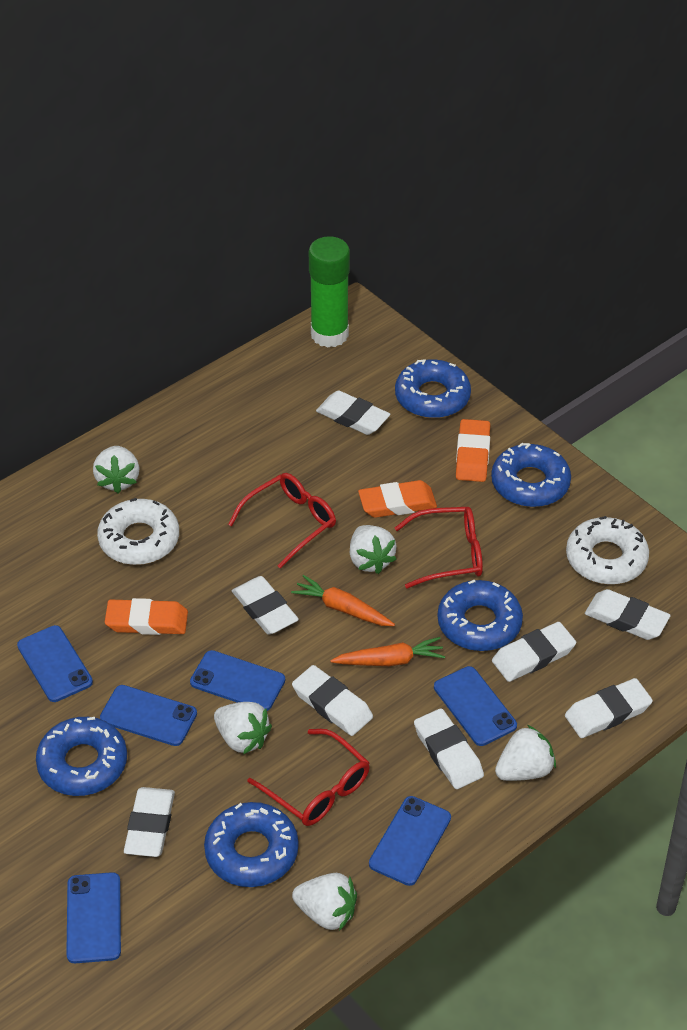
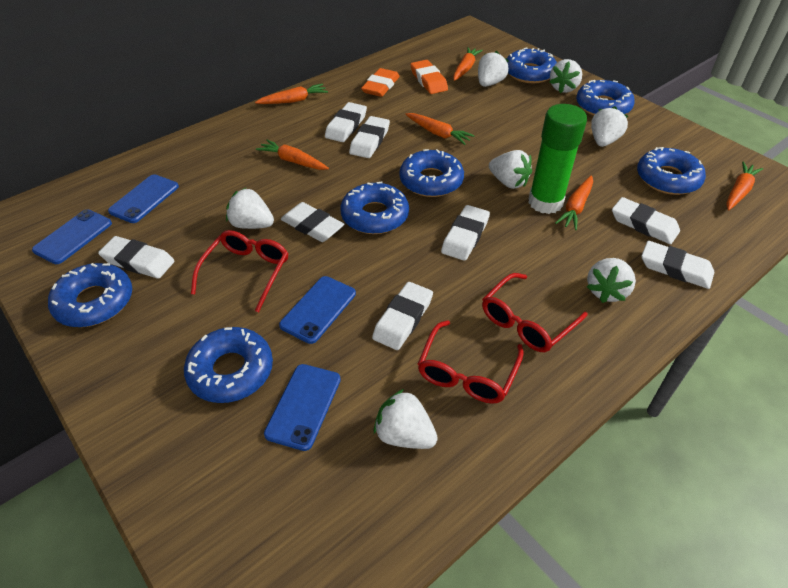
blue donut: 5 -> 7
blue phone: 6 -> 4
orange carrot: 2 -> 6
orange eraser: 3 -> 2
white donut: 2 -> 0
white strawberry: 5 -> 7

